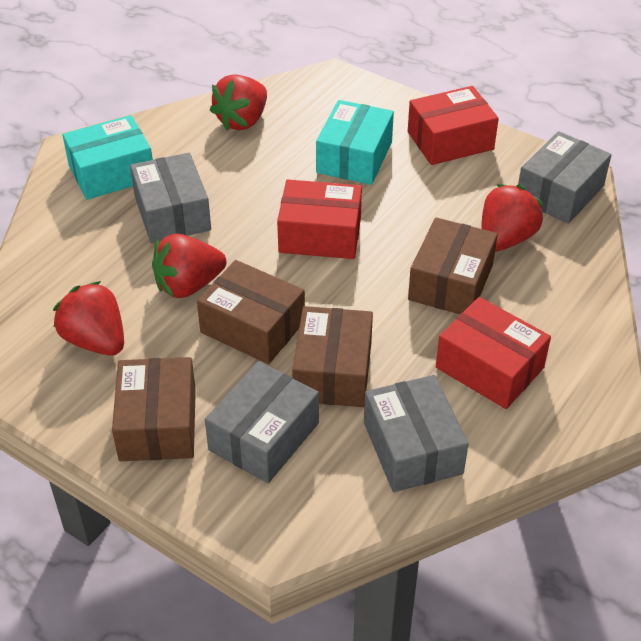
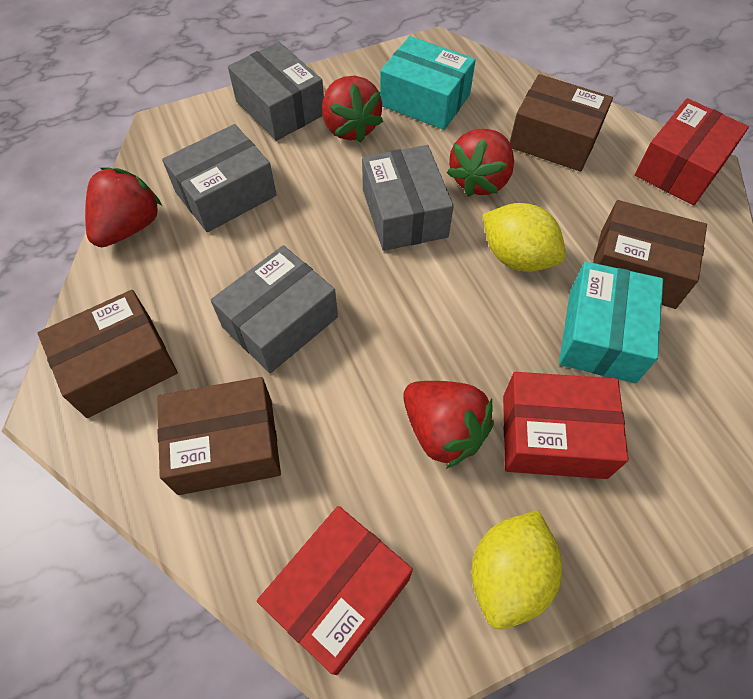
yellow lemon: 0 -> 2

